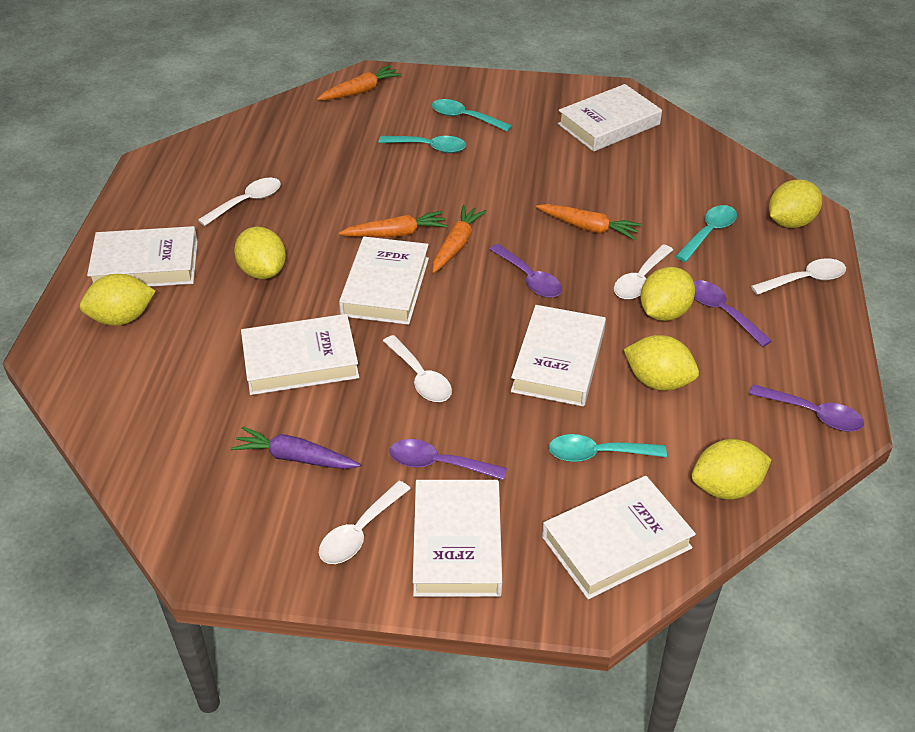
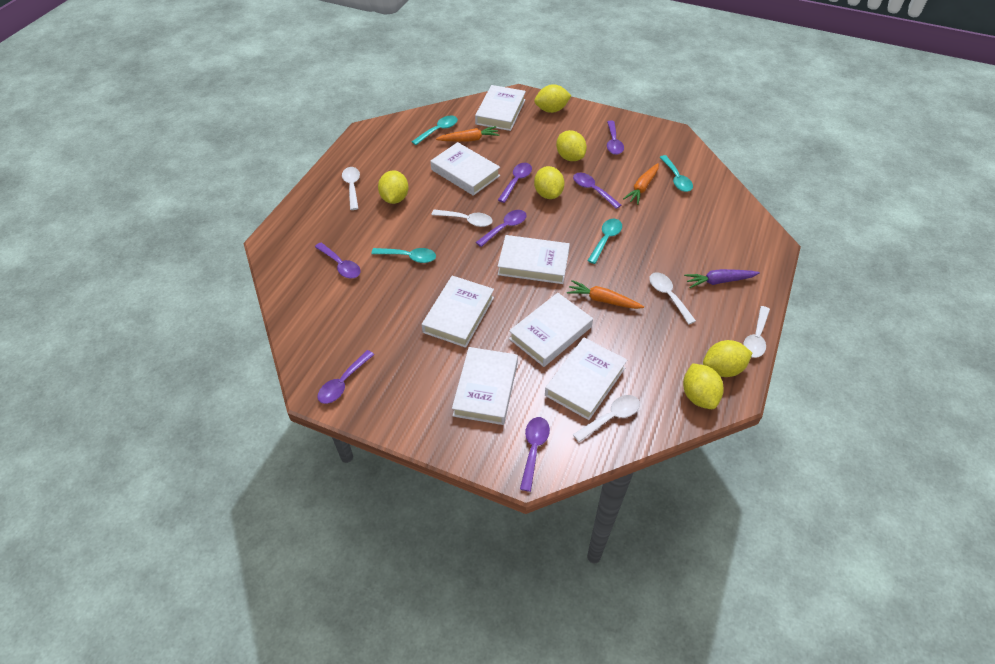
orange carrot: 4 -> 3
purple spoon: 4 -> 7

